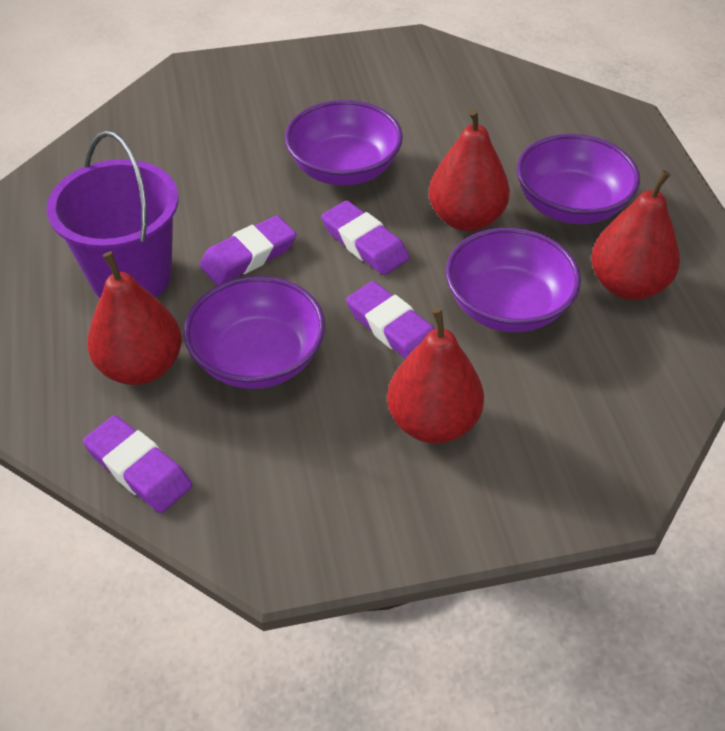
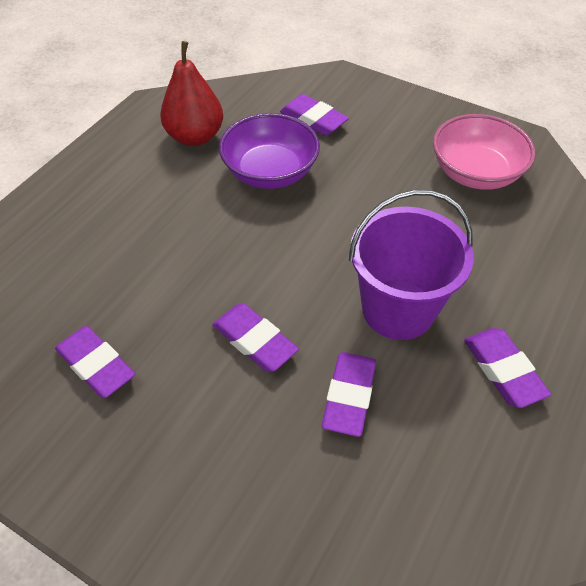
pink bowl: 0 -> 1
purple bowl: 4 -> 1
purple eraser: 4 -> 5
red pear: 4 -> 1

